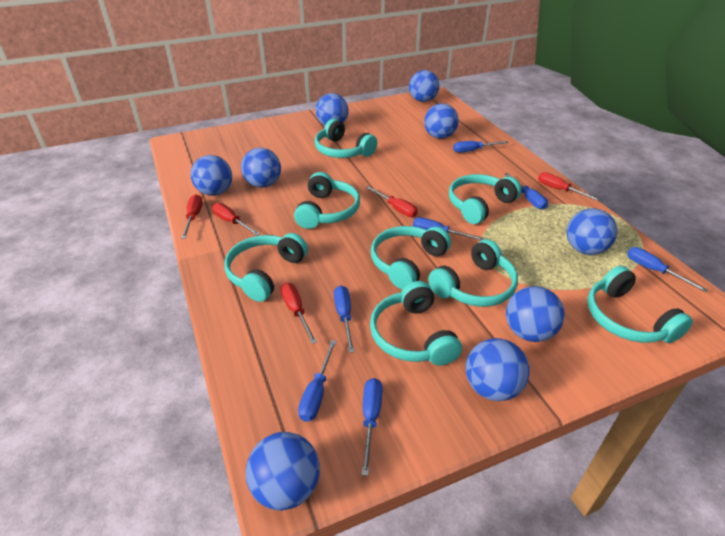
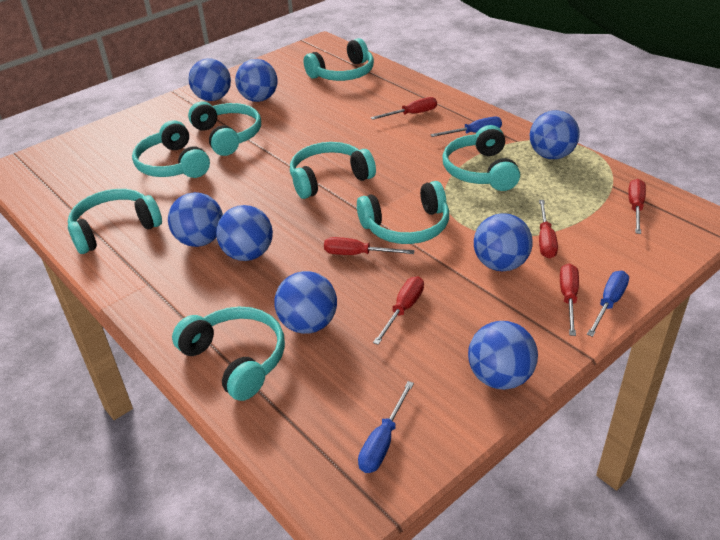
blue ball: 9 -> 8
blue screwdriver: 7 -> 3
red screwdriver: 5 -> 6

